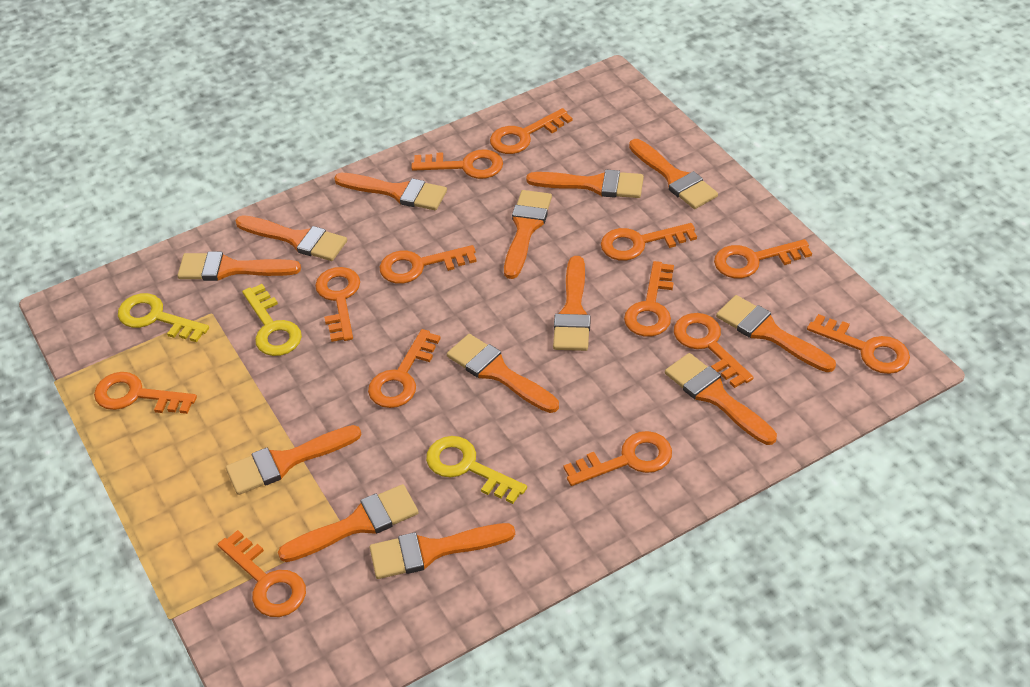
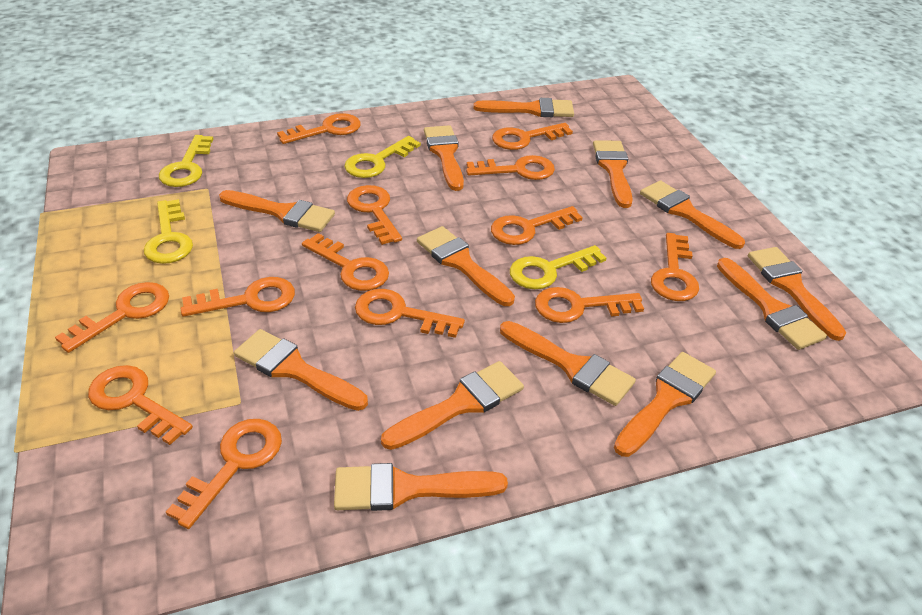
yellow key: 3 -> 4

